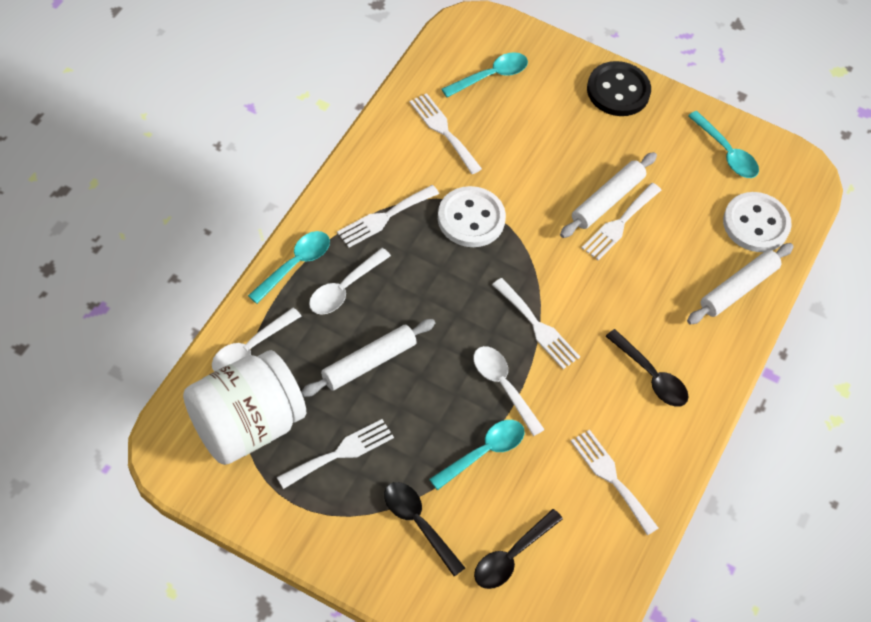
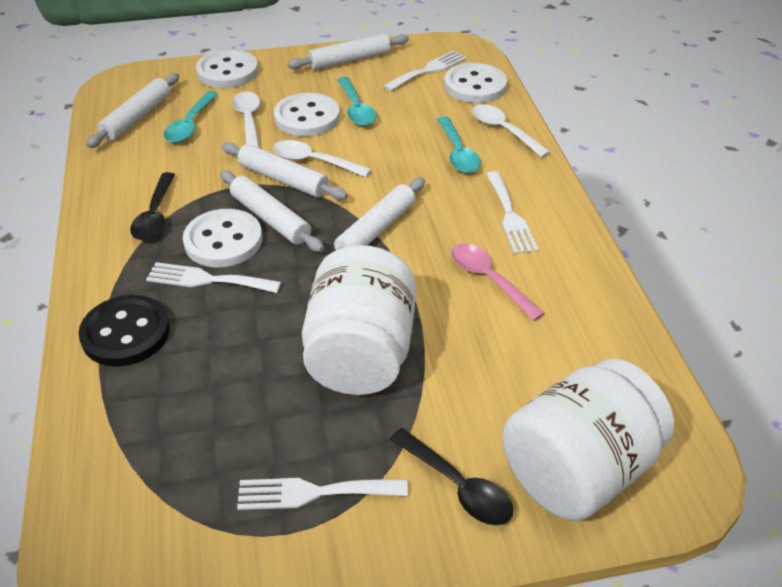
black spoon: 3 -> 2
pink spoon: 0 -> 1
turquoise spoon: 4 -> 3
white button: 2 -> 4
white fork: 6 -> 4
white jar: 1 -> 2
white rolling pin: 3 -> 5

